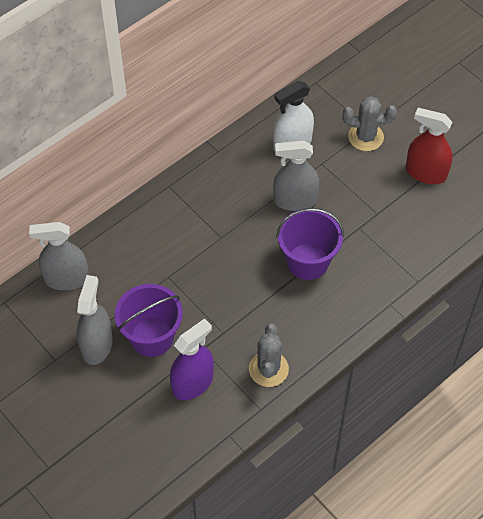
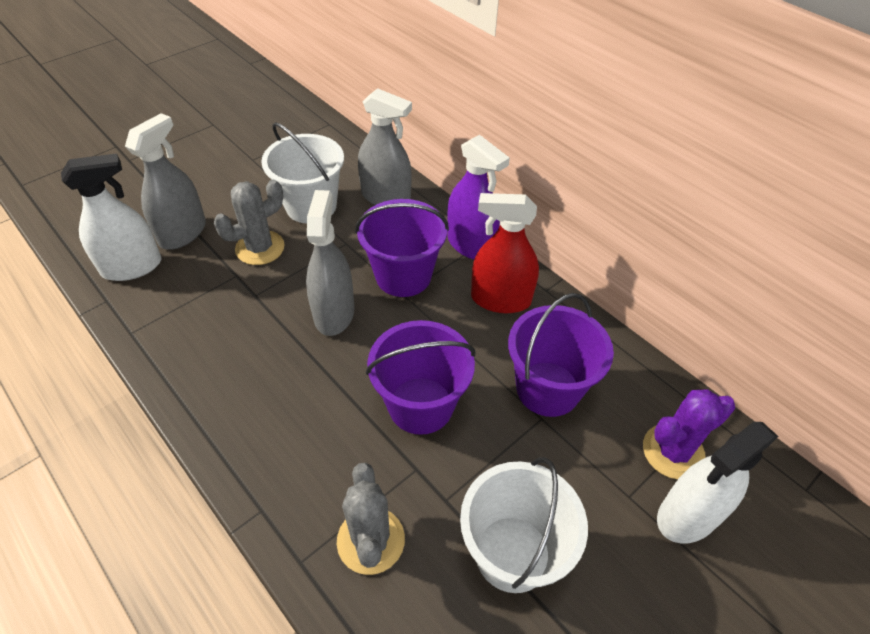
purple bucket: 2 -> 3
purple cactus: 0 -> 1
white bucket: 0 -> 2
white spray bottle: 1 -> 2

